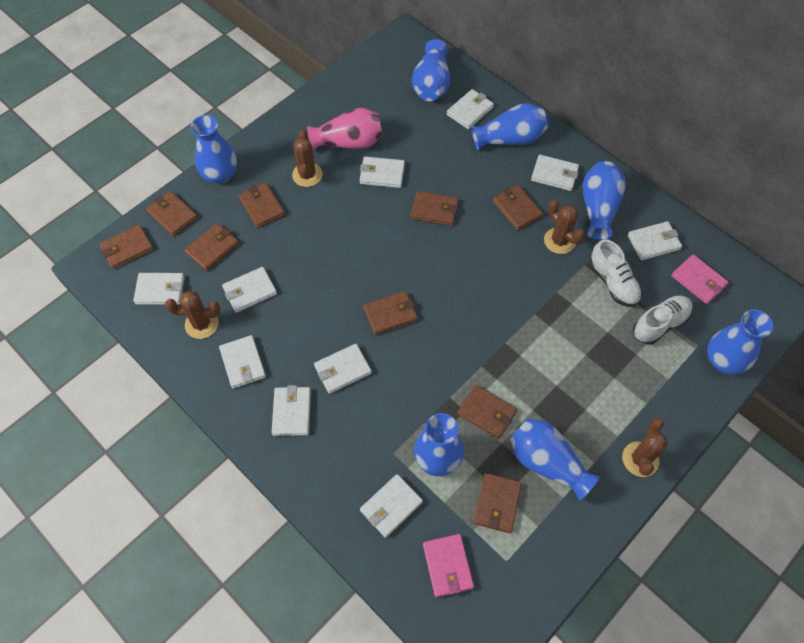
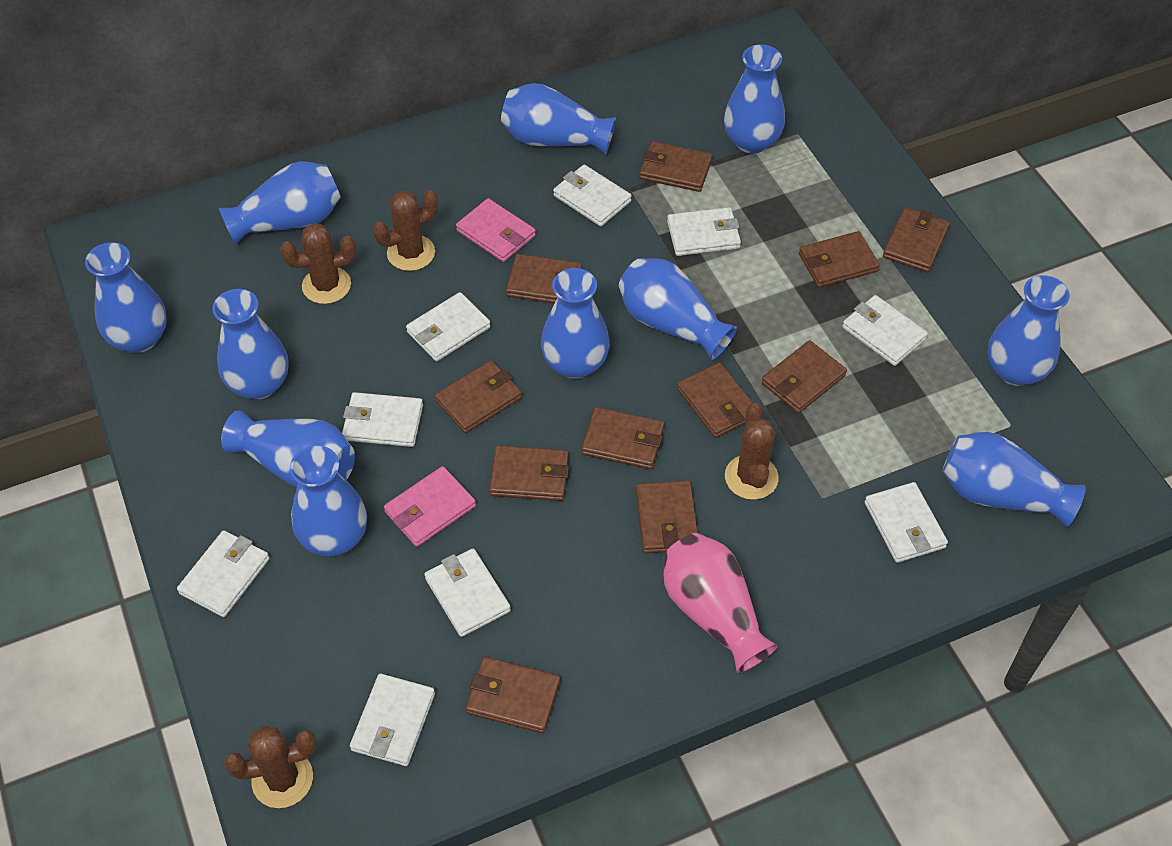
blue vase: 7 -> 11
brown wallet: 9 -> 11
white shoe: 2 -> 0
white wallet: 10 -> 9

